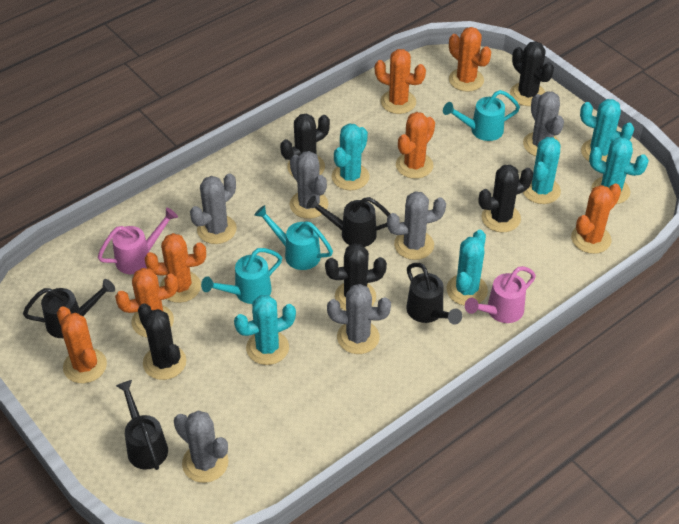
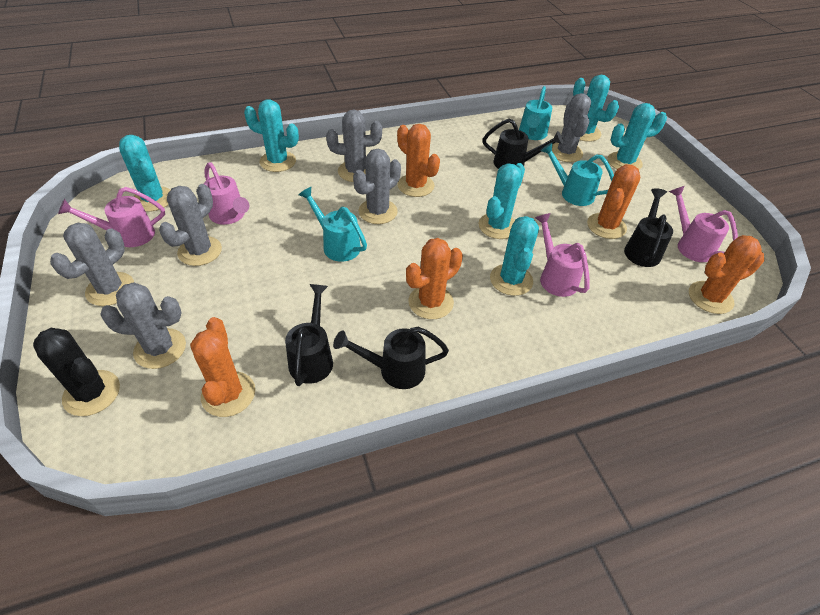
black cactus: 5 -> 1
orange cactus: 7 -> 5
pink watering can: 2 -> 4

